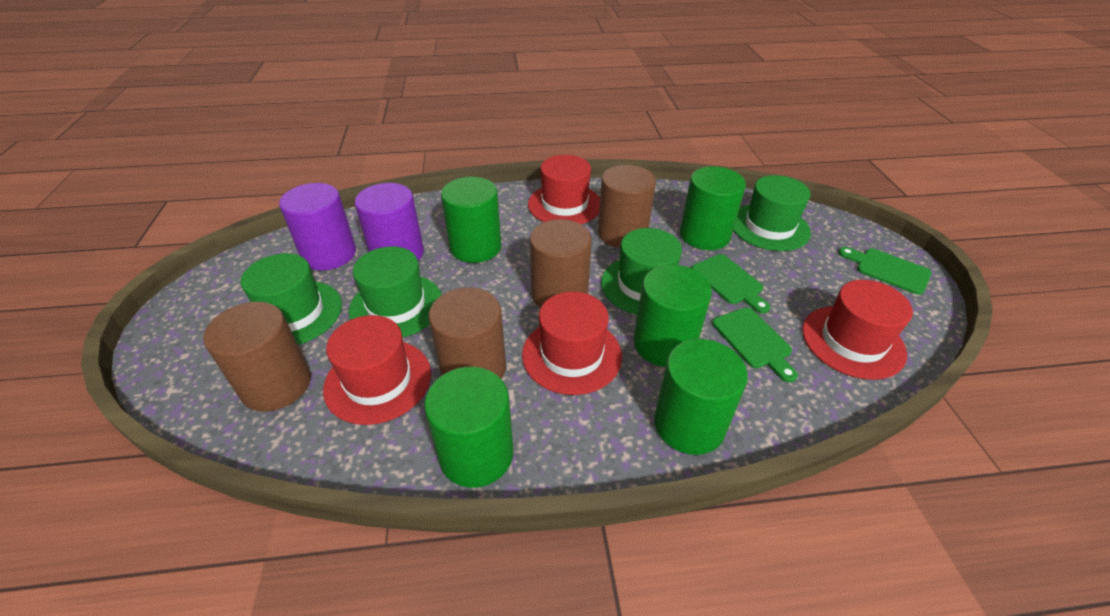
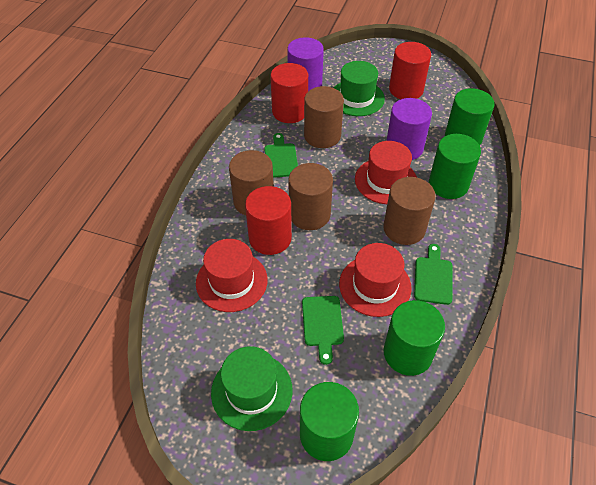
green cylinder: 5 -> 4
green hat: 4 -> 2
red cylinder: 0 -> 3
red hat: 4 -> 3

